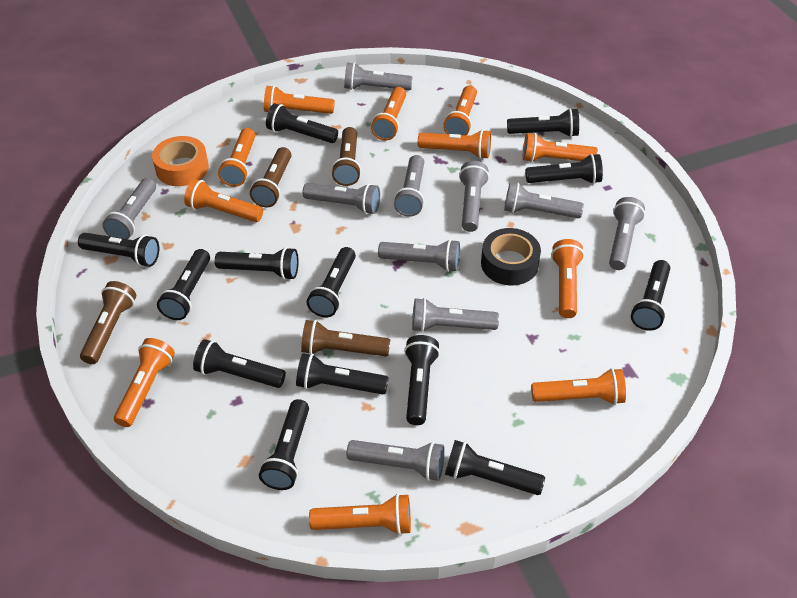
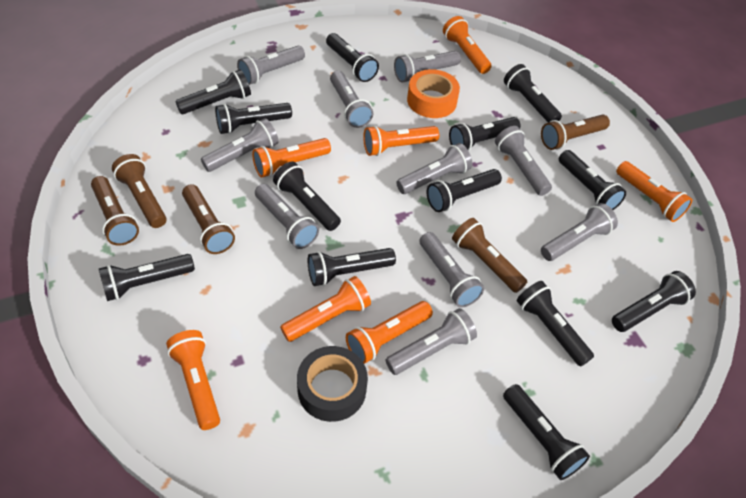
brown flashlight: 4 -> 5
orange flashlight: 11 -> 7

